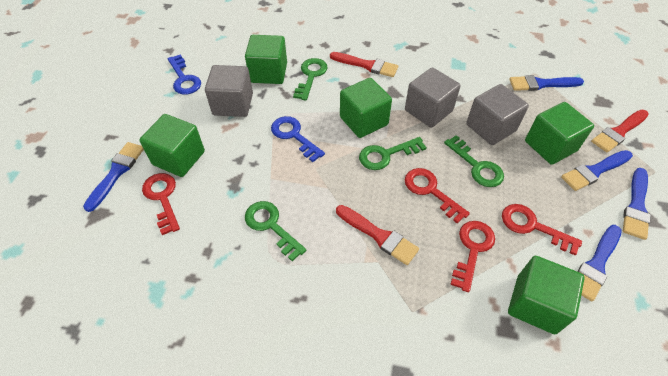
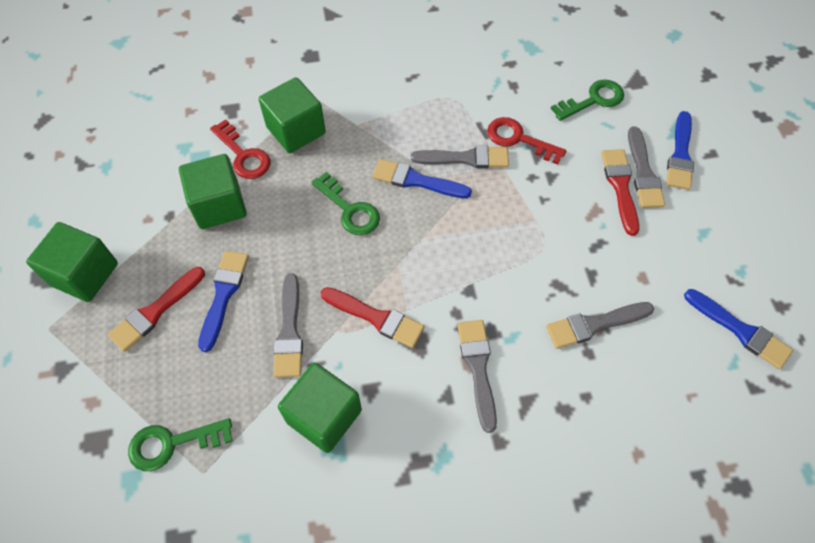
blue brush: 5 -> 4
blue key: 2 -> 0
green cube: 5 -> 4
green key: 4 -> 3
grey brush: 0 -> 5
grey cube: 3 -> 0
red key: 4 -> 2

